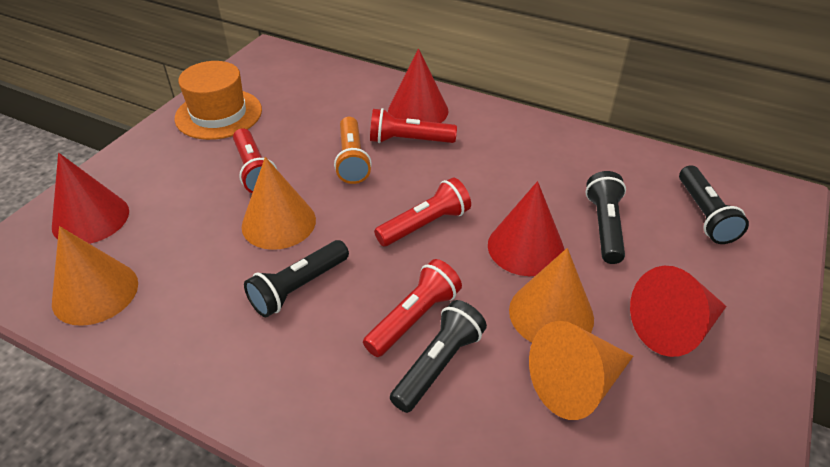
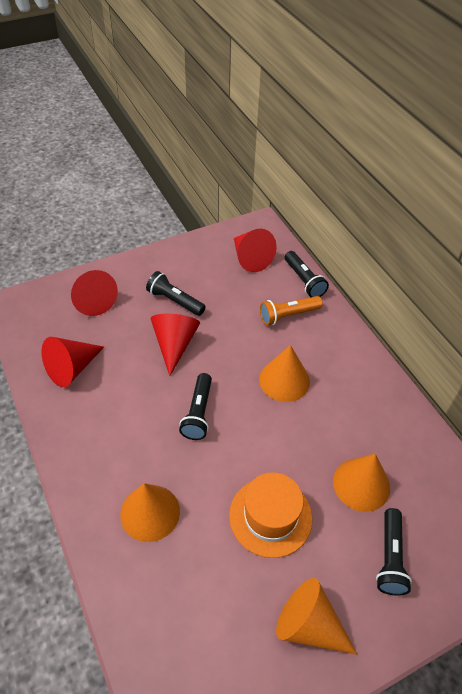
red flashlight: 4 -> 0

